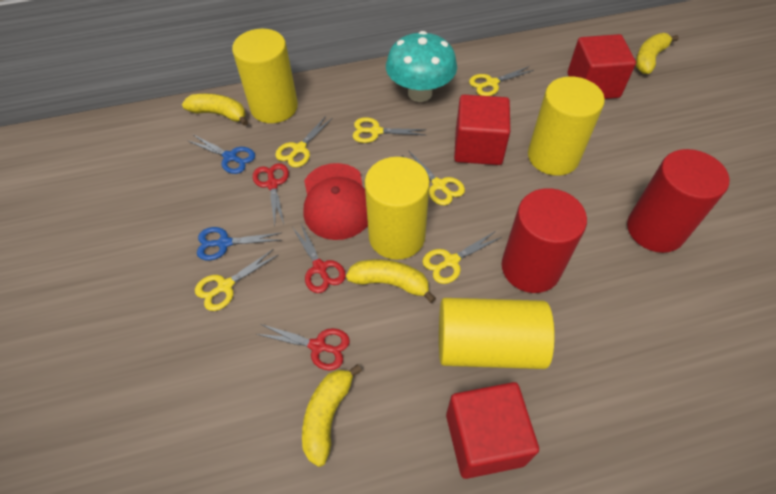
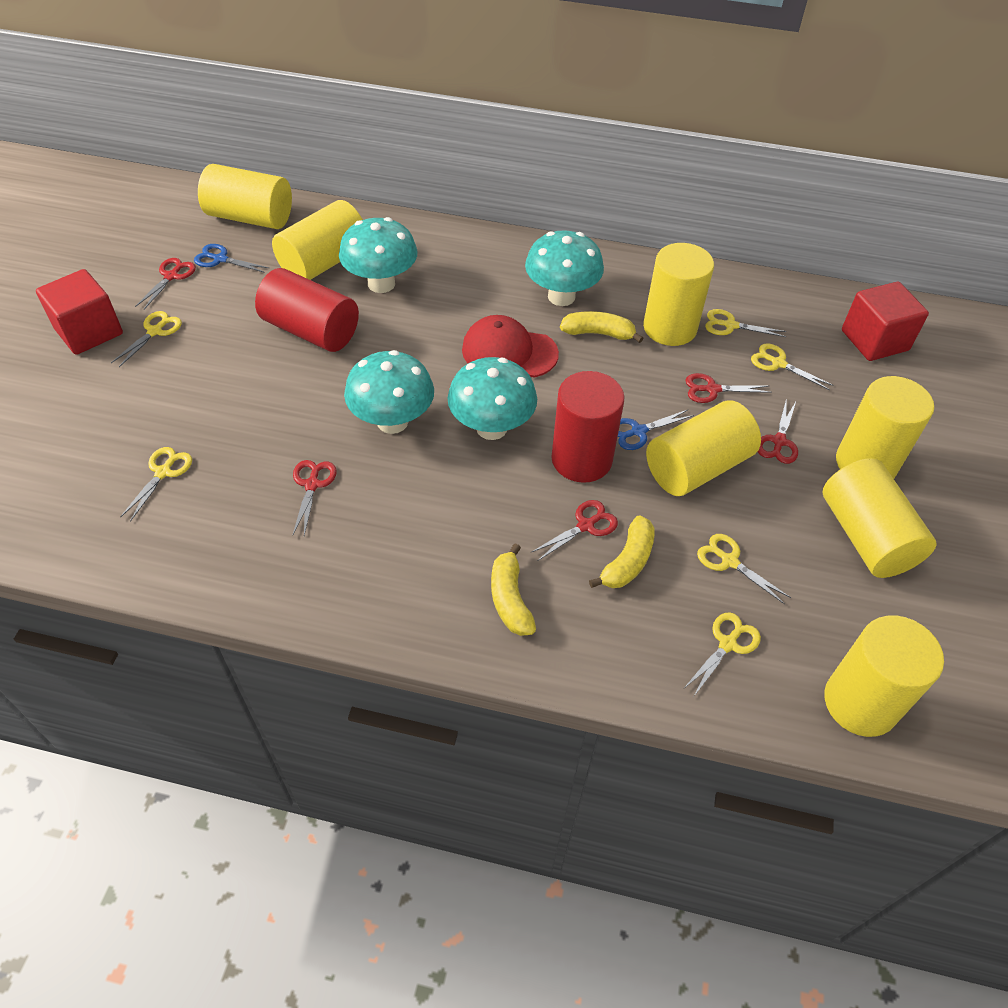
red cube: 3 -> 2
red scissors: 3 -> 5
turquoise mushroom: 1 -> 4
yellow banana: 4 -> 3
yellow cylinder: 4 -> 7

